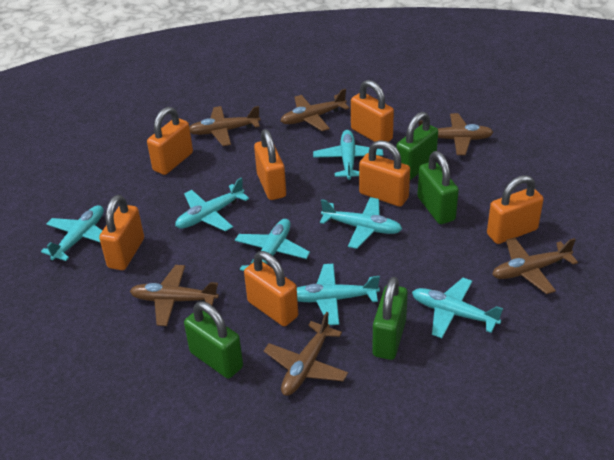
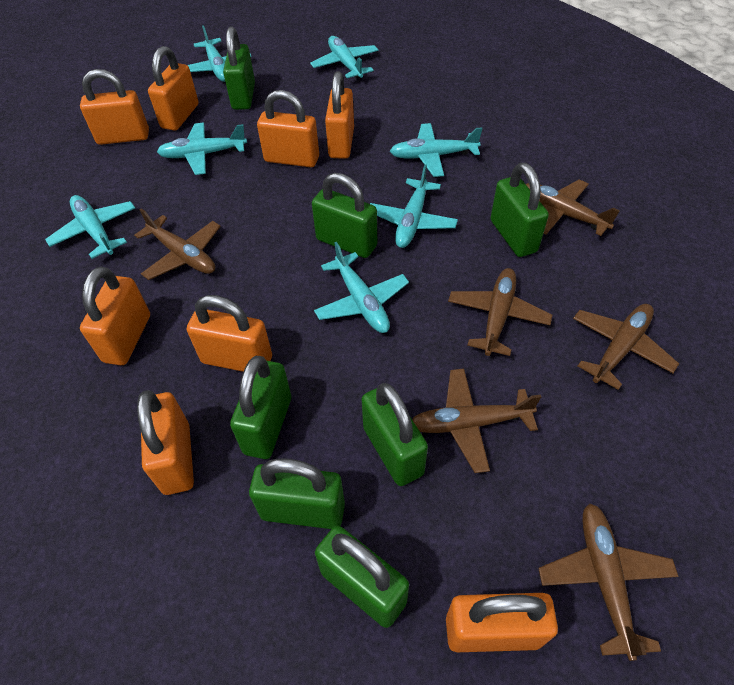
green padlock: 4 -> 7
orange padlock: 7 -> 8

